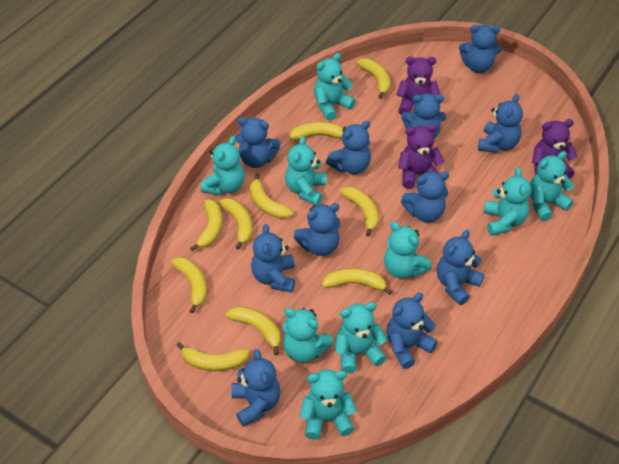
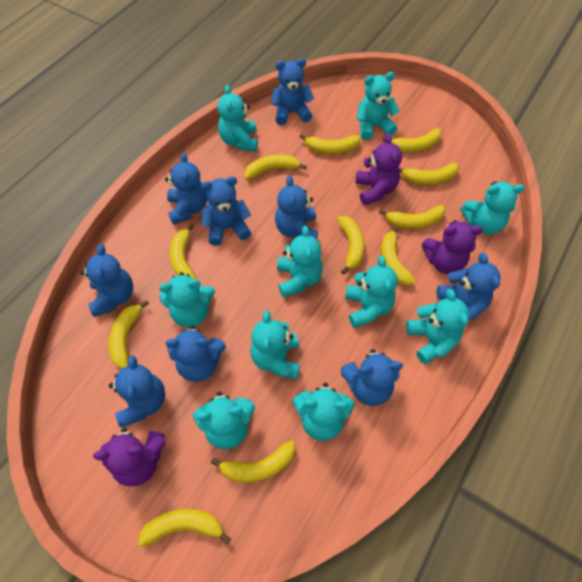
blue teddy bear: 11 -> 9
turquoise teddy bear: 9 -> 10
yellow banana: 10 -> 11

